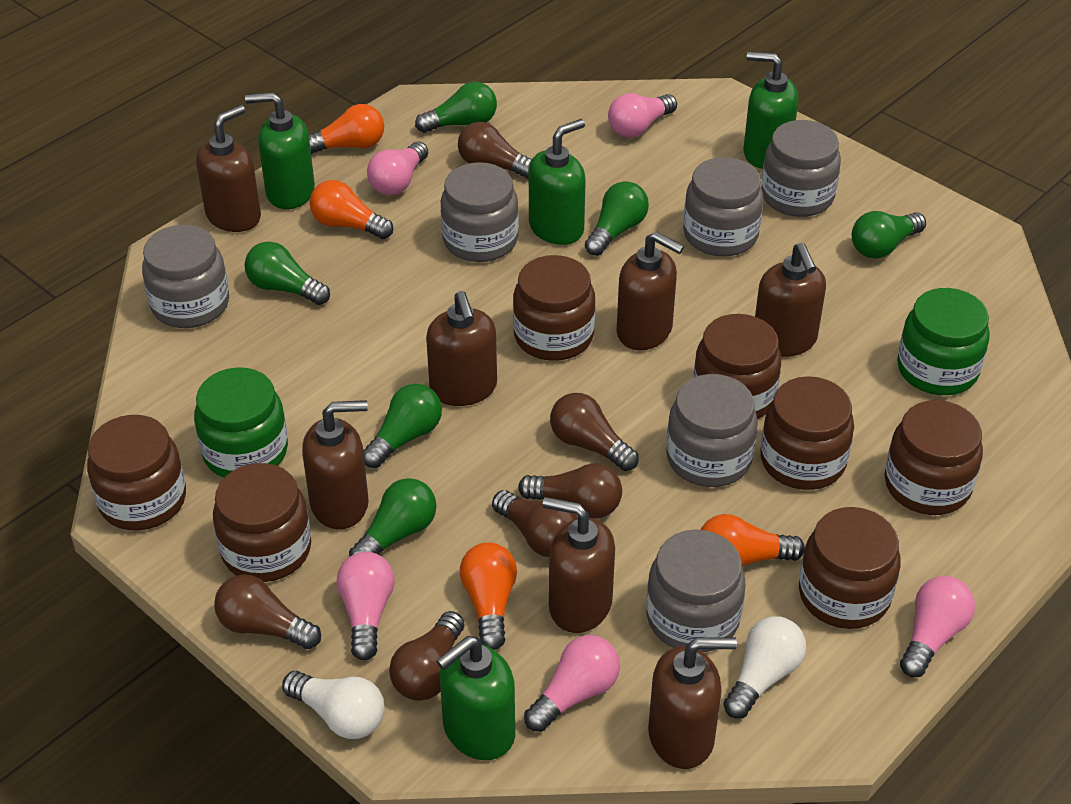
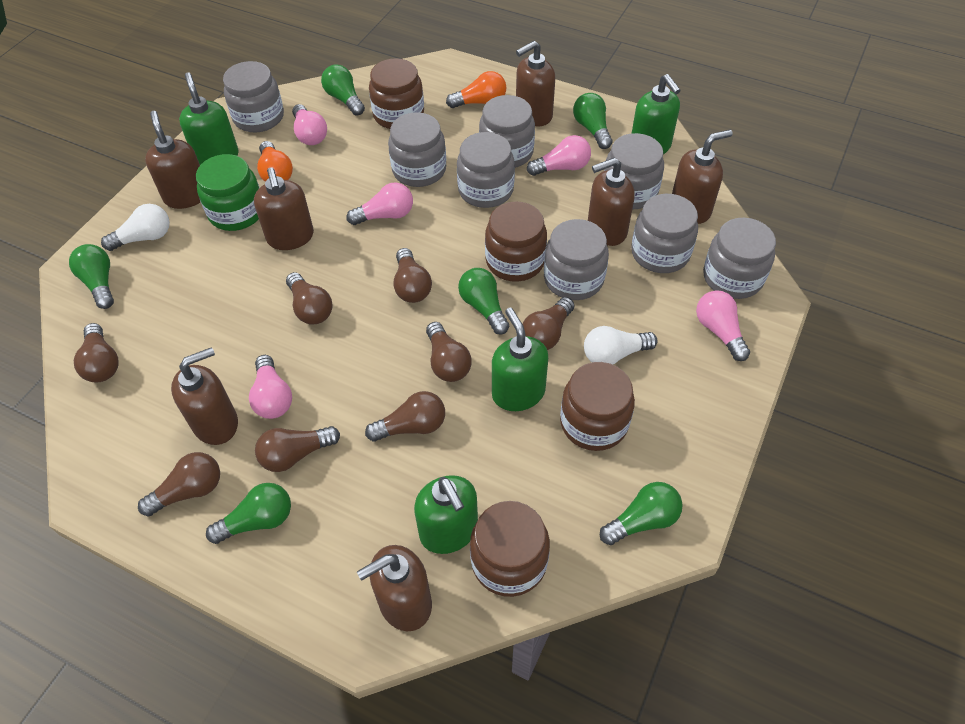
brown jar: 7 -> 4
brown light bulb: 6 -> 8
green jar: 2 -> 1
grey jar: 6 -> 8
orange light bulb: 4 -> 2

